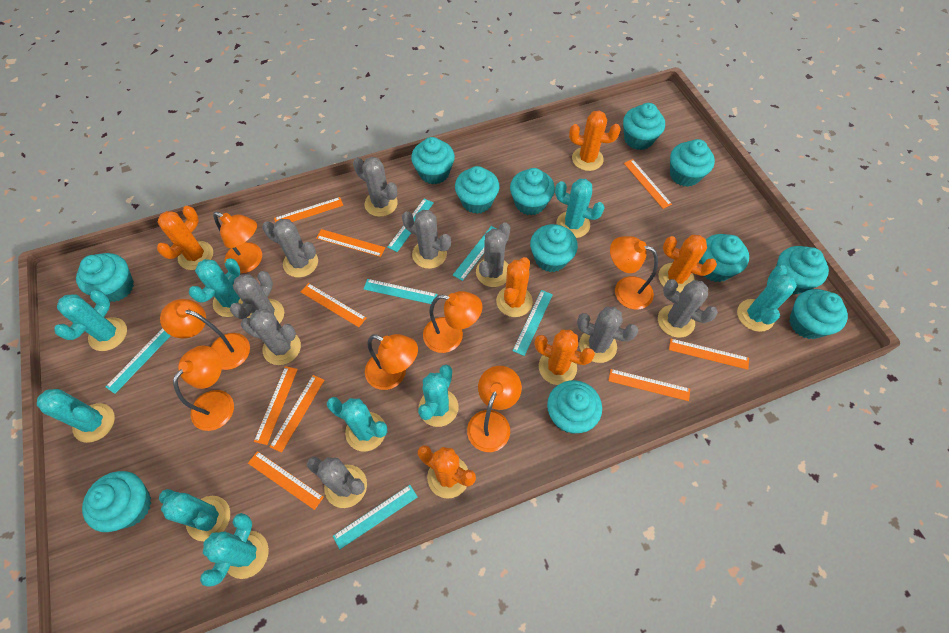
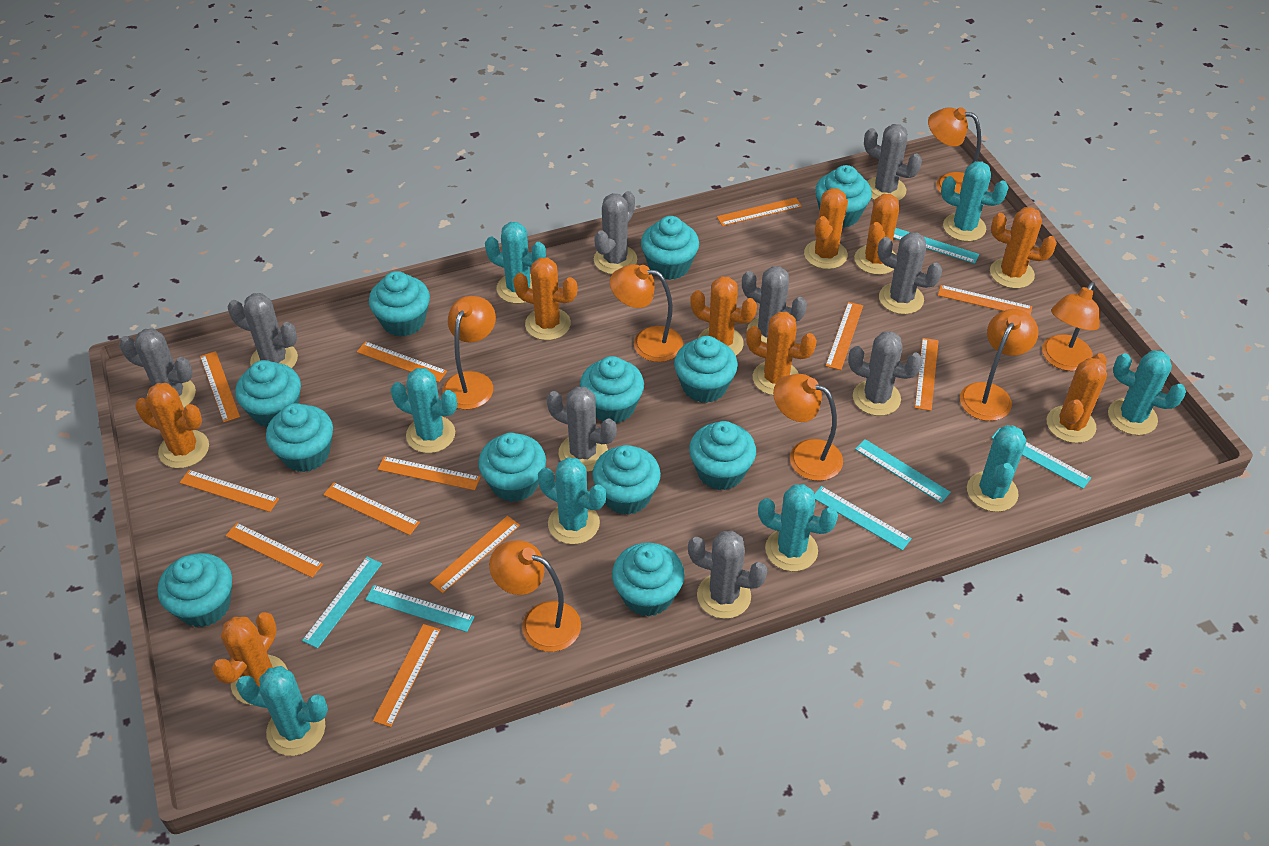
orange cactus: 6 -> 9
orange ruler: 9 -> 12
turquoise cactus: 9 -> 8

